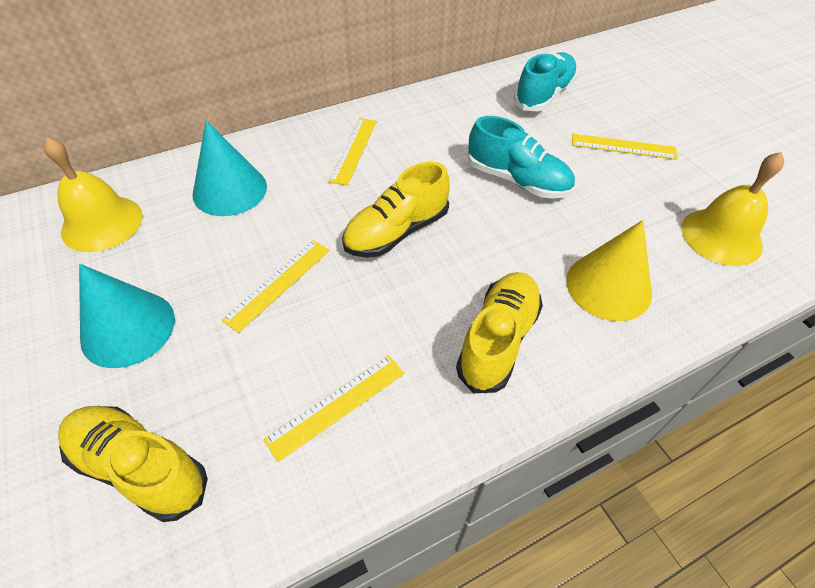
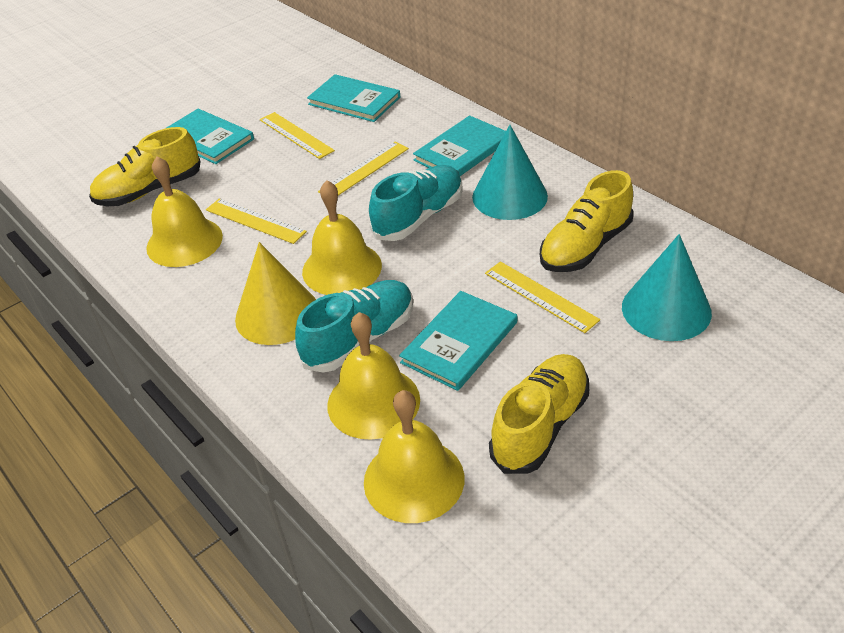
turquoise book: 0 -> 4
yellow bell: 2 -> 4

